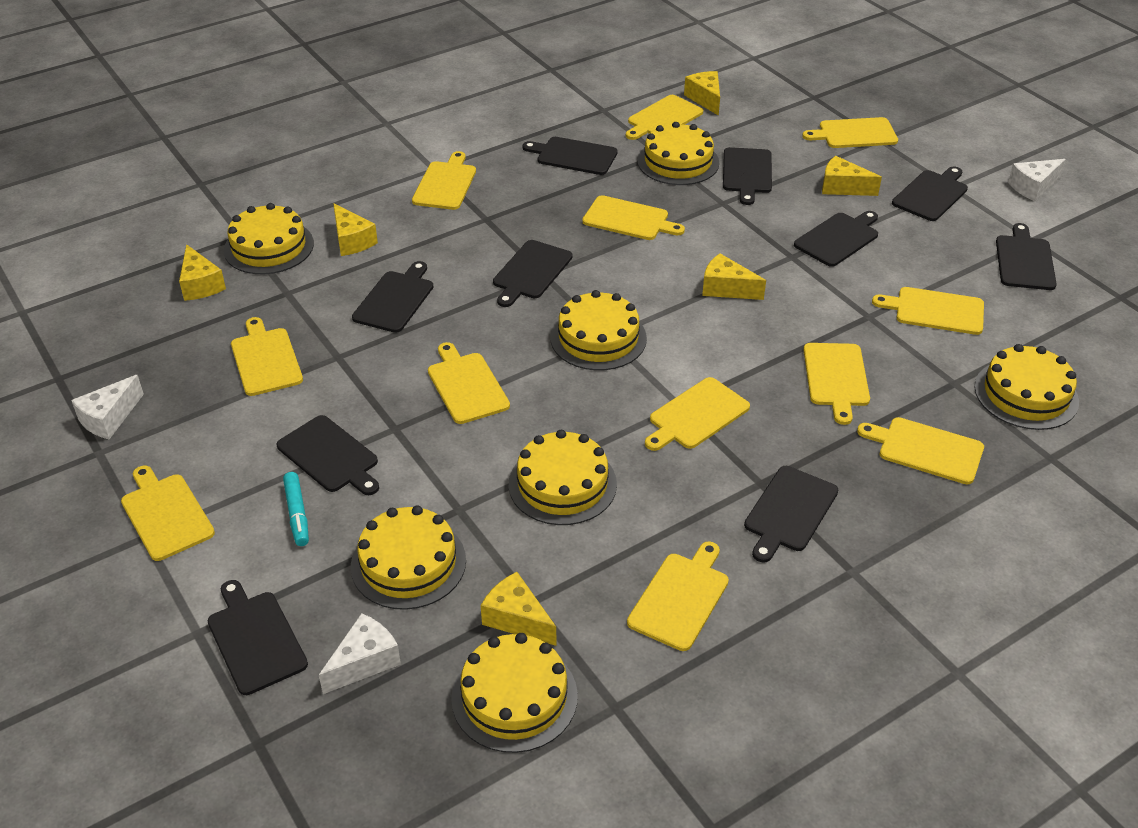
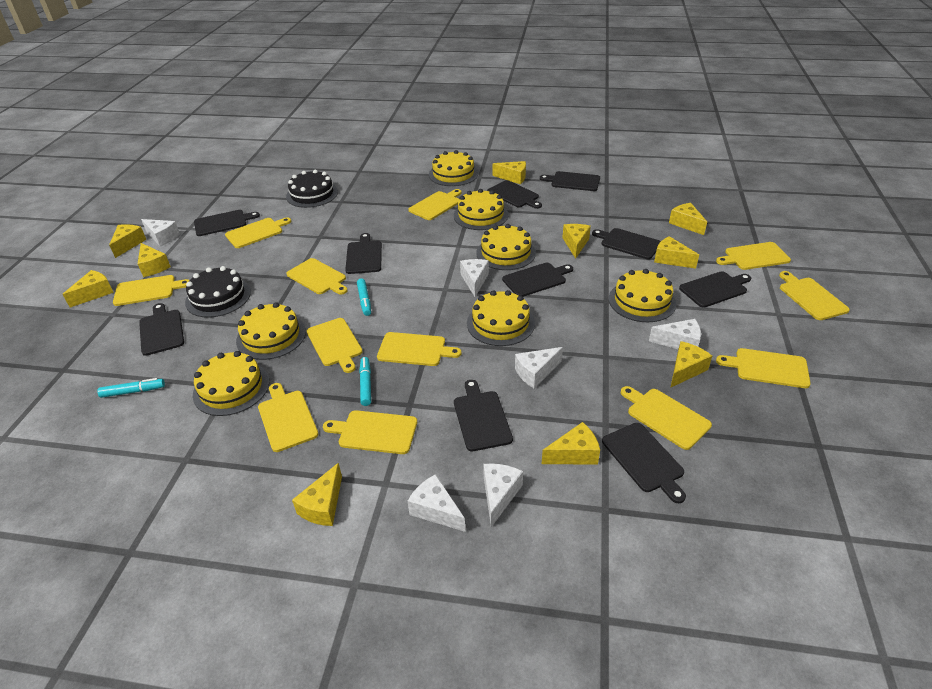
black cake: 0 -> 2
turquoise marker: 1 -> 3
white cheese: 3 -> 6
yellow cheese: 6 -> 10

